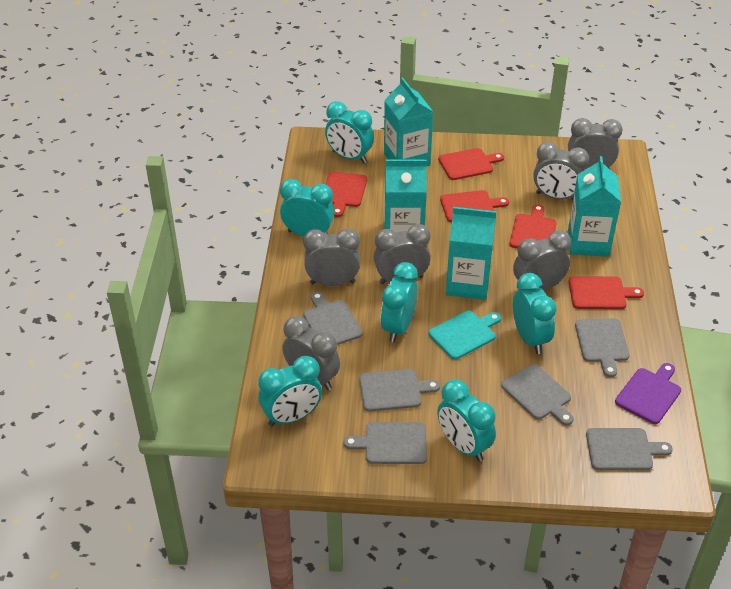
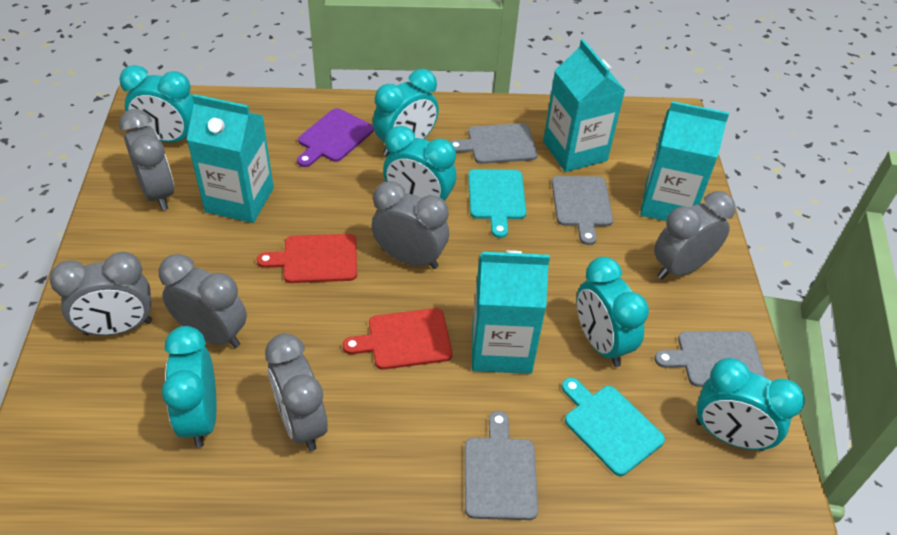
grey cutting board: 6 -> 4
red cutting board: 5 -> 2
turquoise cutting board: 1 -> 2

